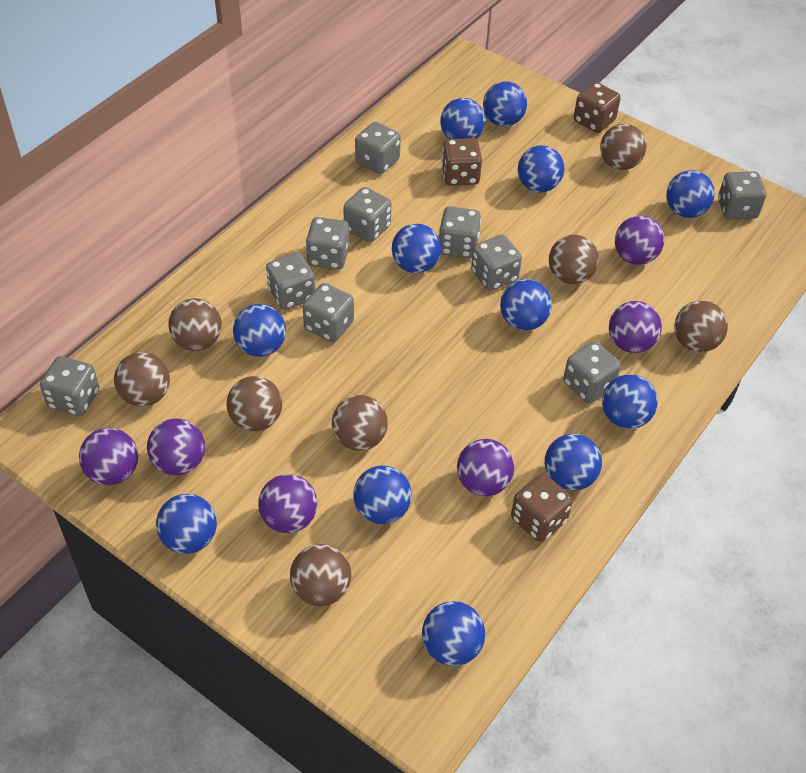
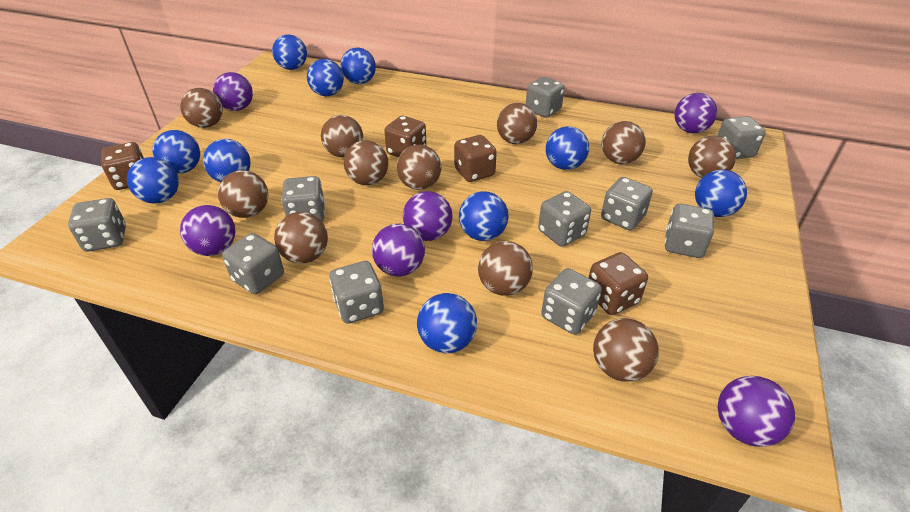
blue ball: 12 -> 10
brown ball: 8 -> 11
brown dice: 3 -> 4

